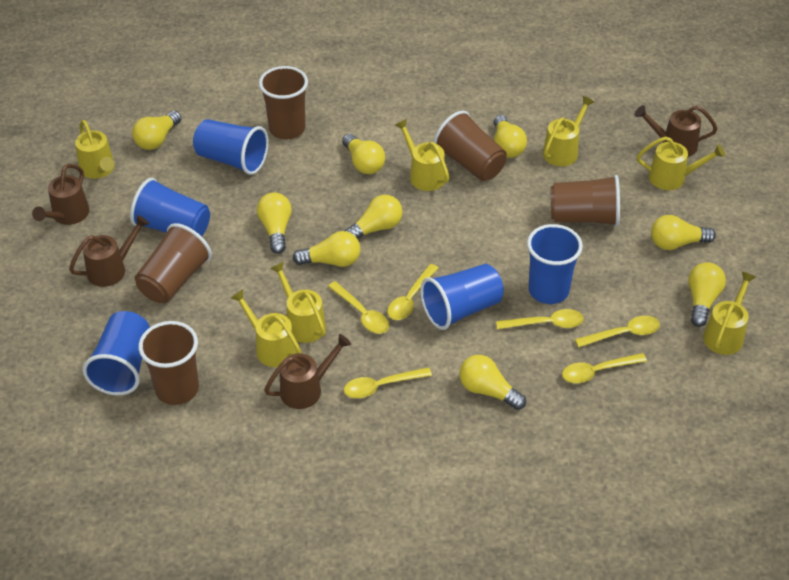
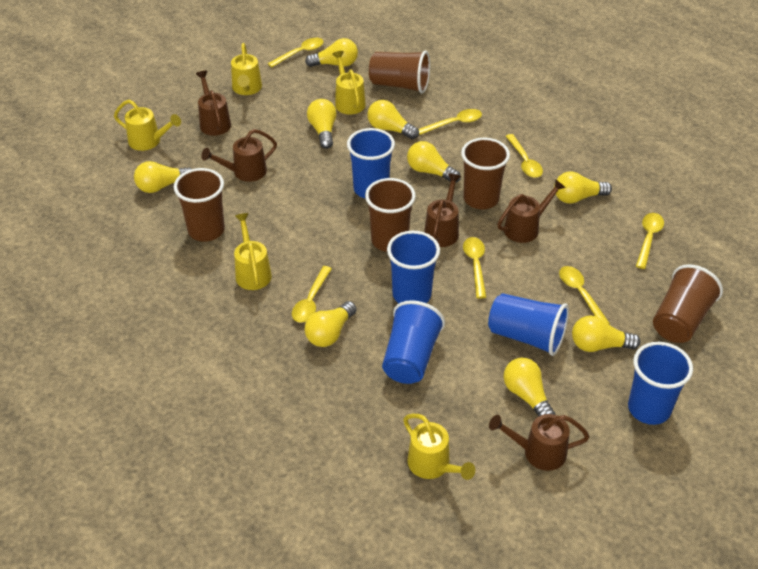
brown watering can: 4 -> 5
yellow spoon: 6 -> 7
yellow watering can: 7 -> 5

